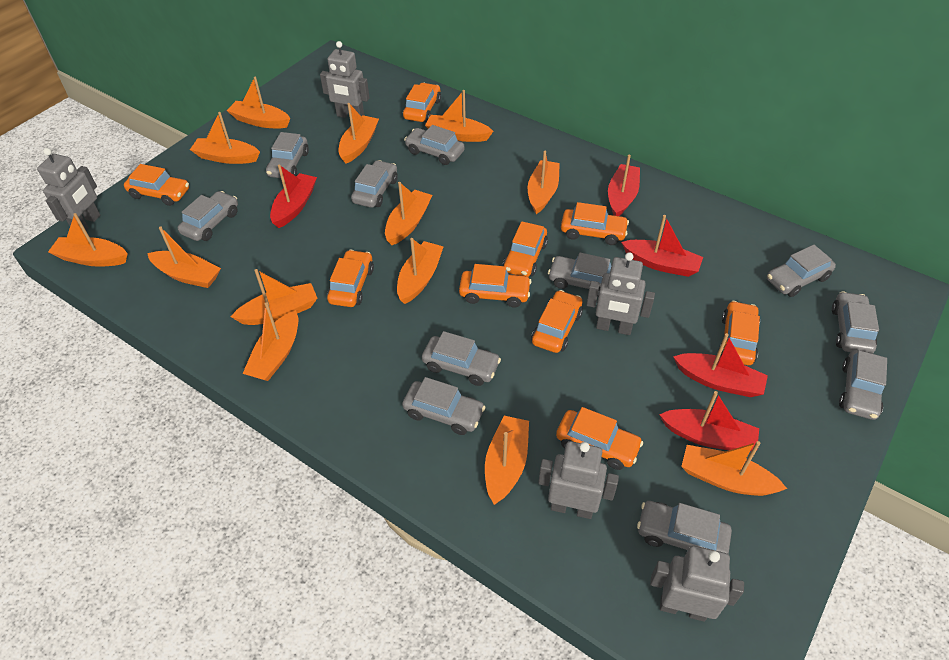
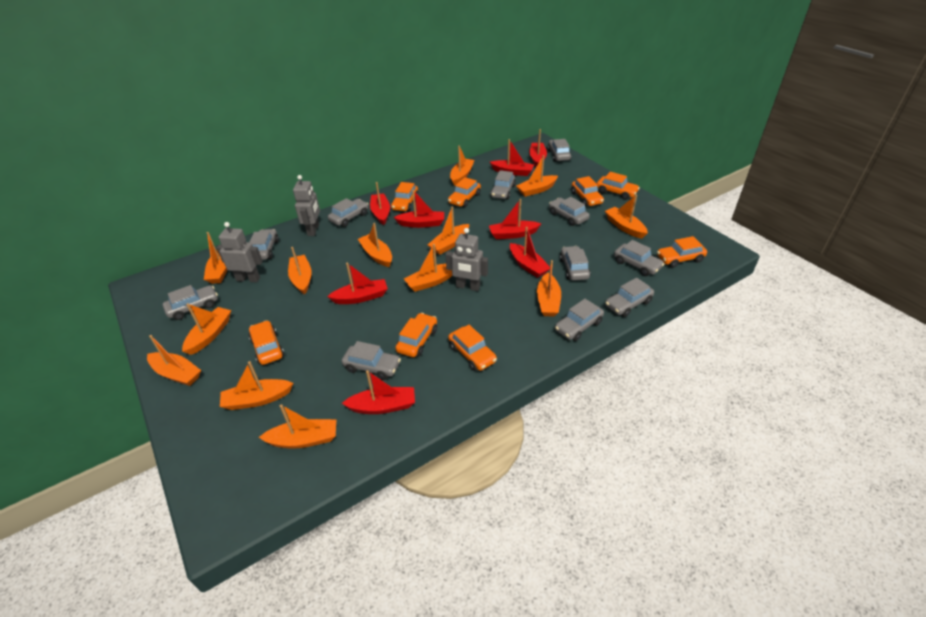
grey robot: 5 -> 3
orange car: 9 -> 8
red boat: 5 -> 8

